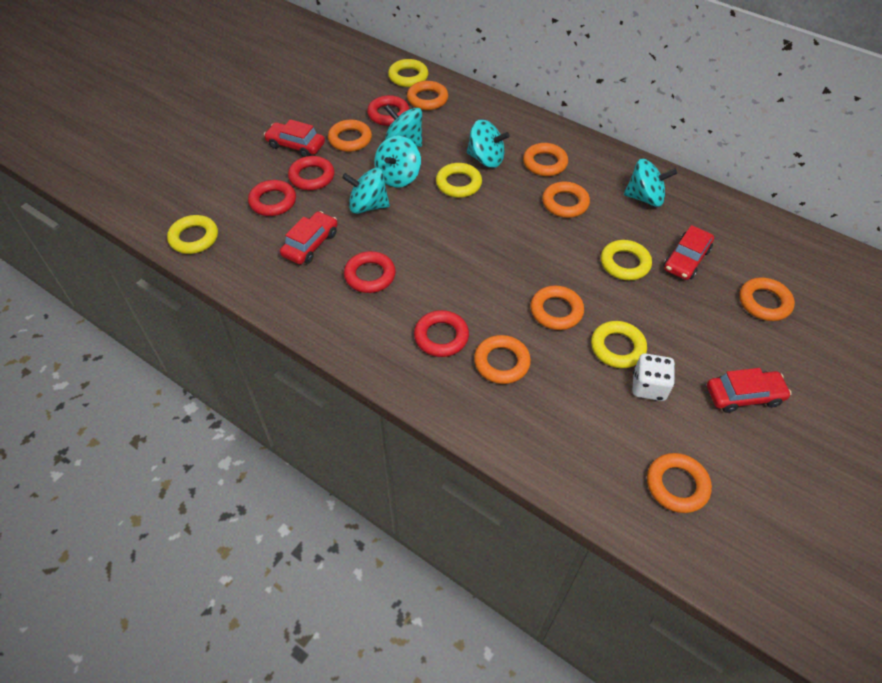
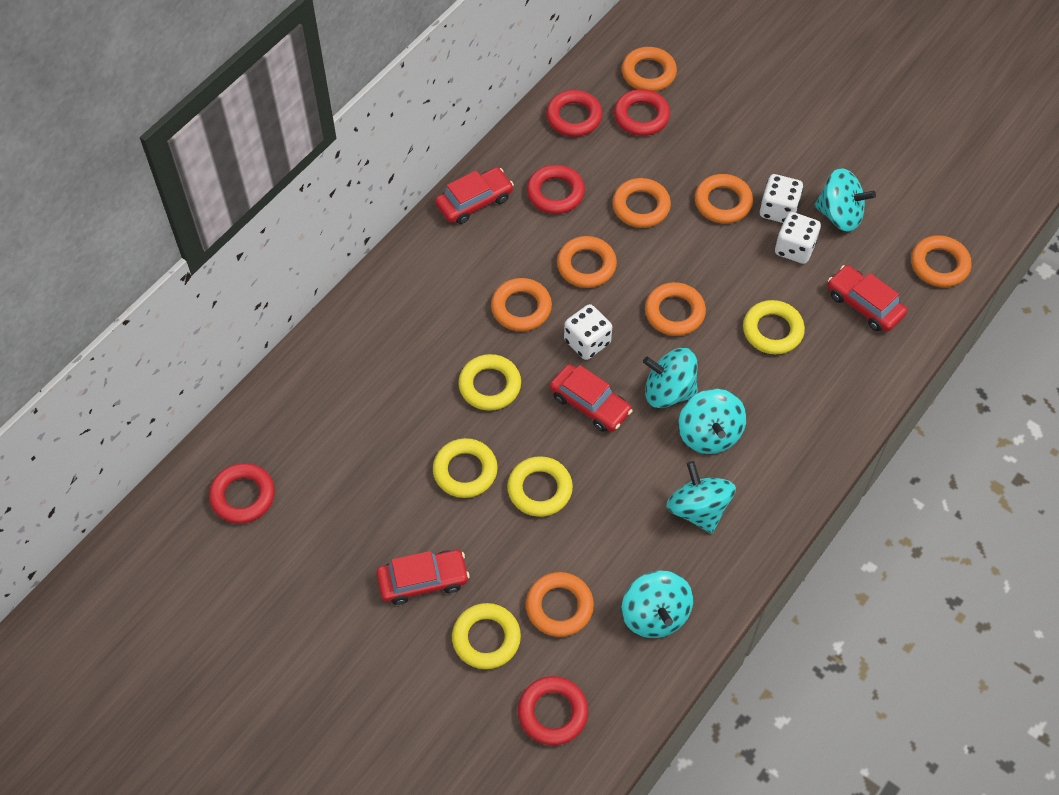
white dice: 1 -> 3

